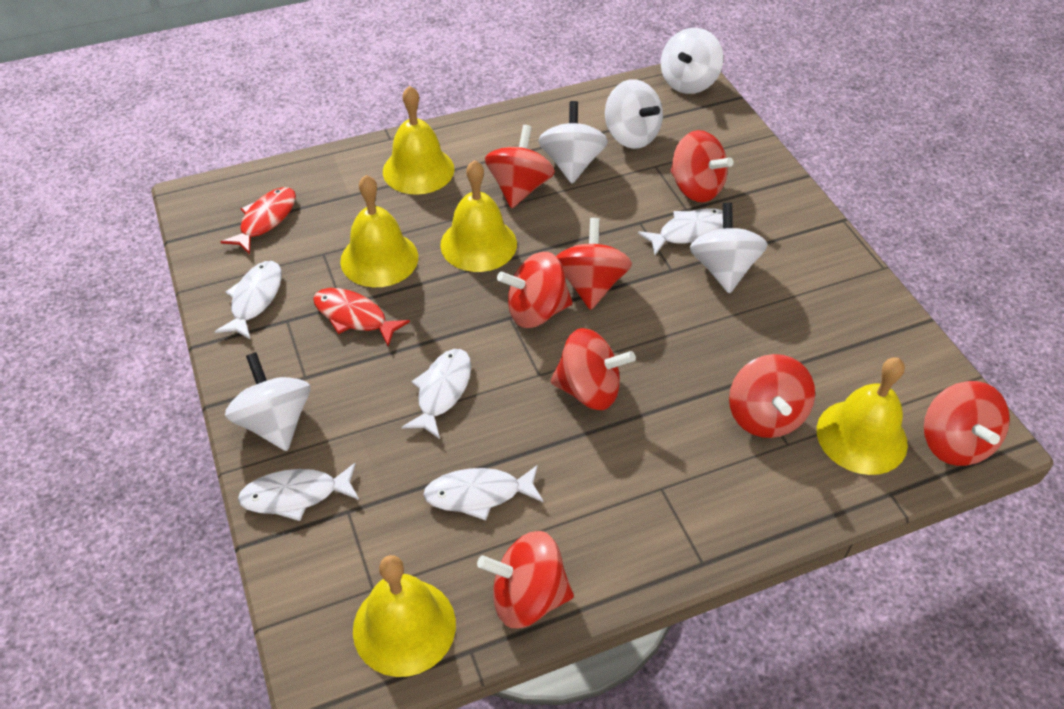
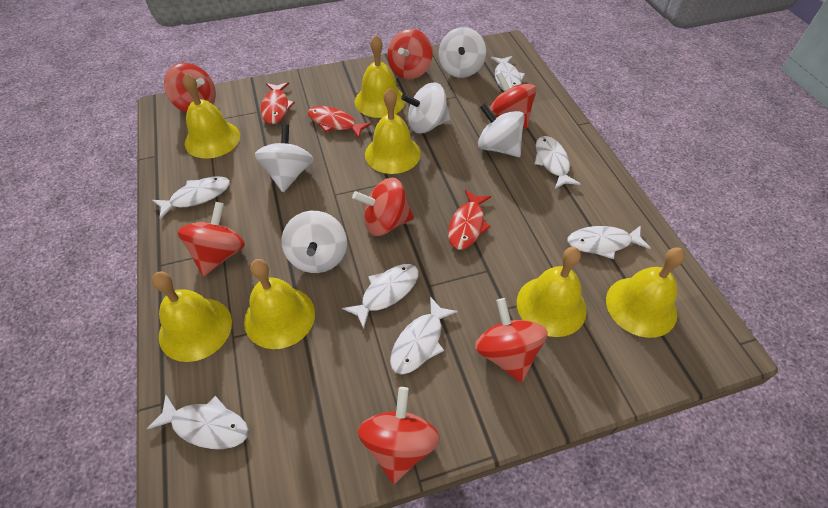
red fish: 2 -> 3
red spinning top: 8 -> 7
white fish: 5 -> 7
yellow bell: 5 -> 7

